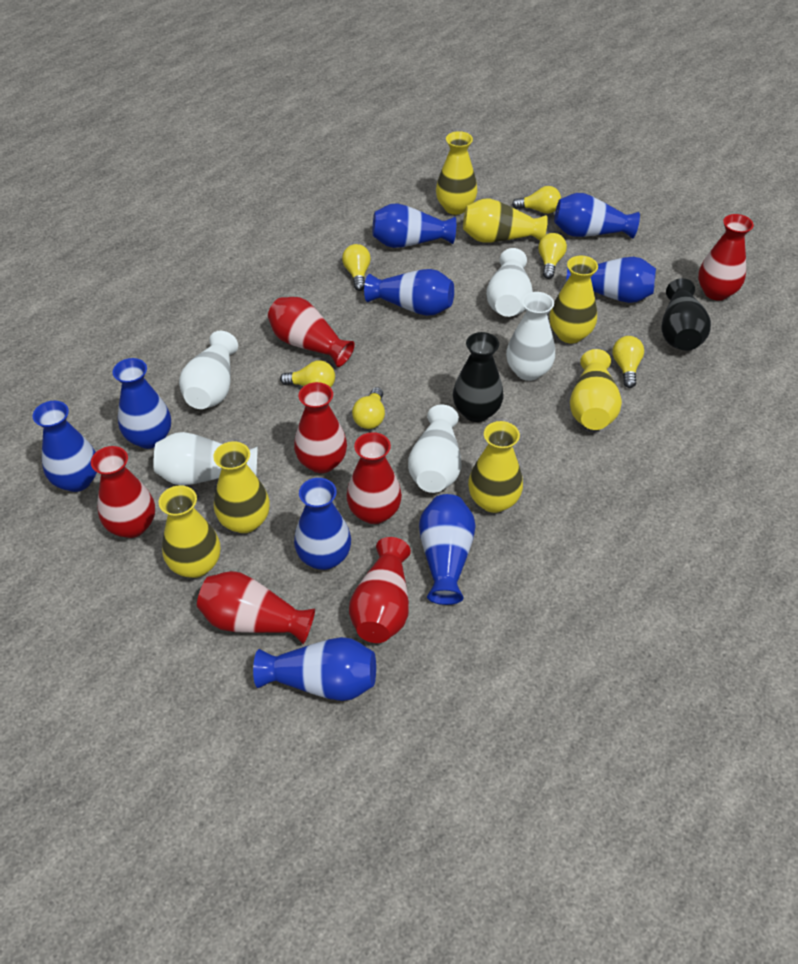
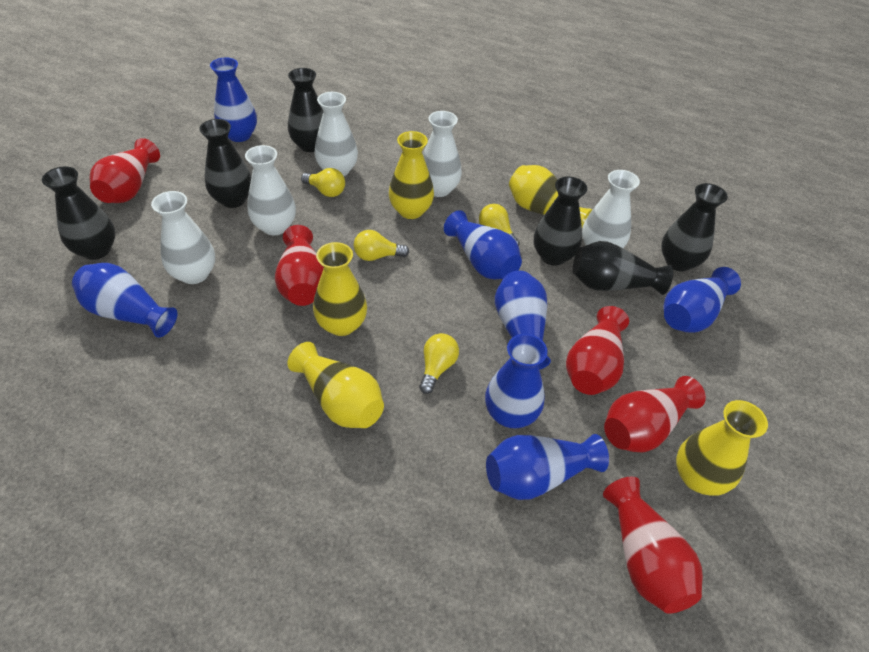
black vase: 2 -> 6
blue vase: 9 -> 7
red vase: 7 -> 5
yellow light bulb: 6 -> 4
yellow vase: 7 -> 5

